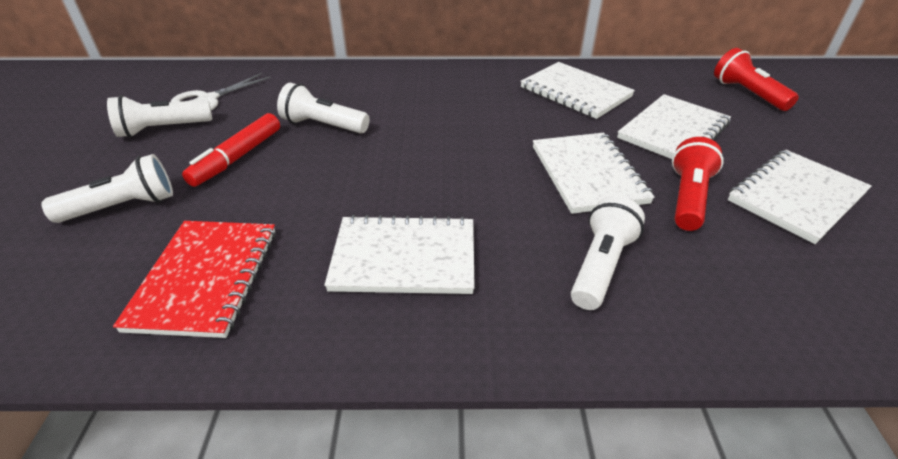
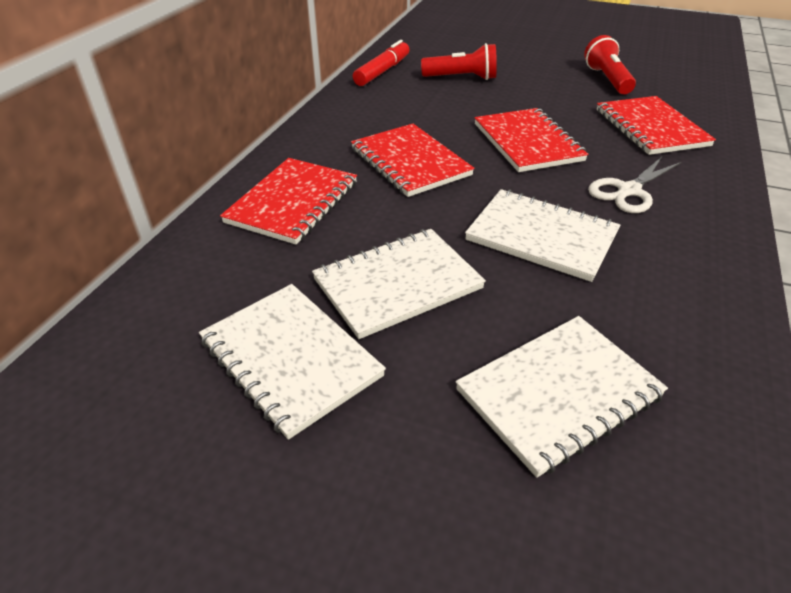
red notebook: 1 -> 4
white flashlight: 4 -> 0
white notebook: 5 -> 4

